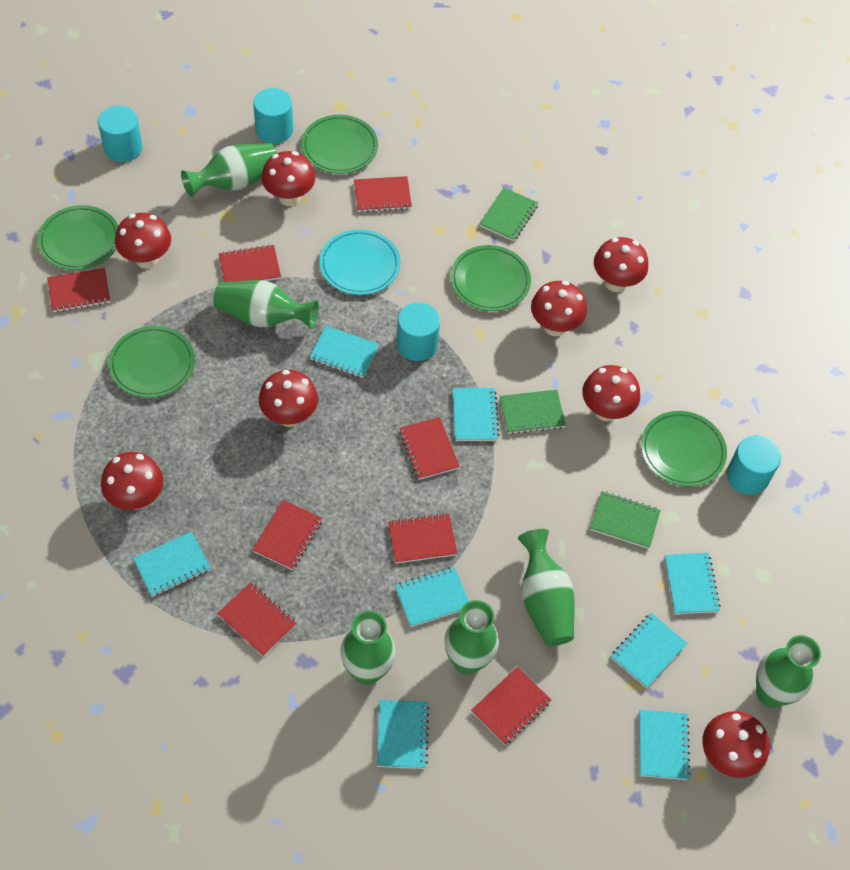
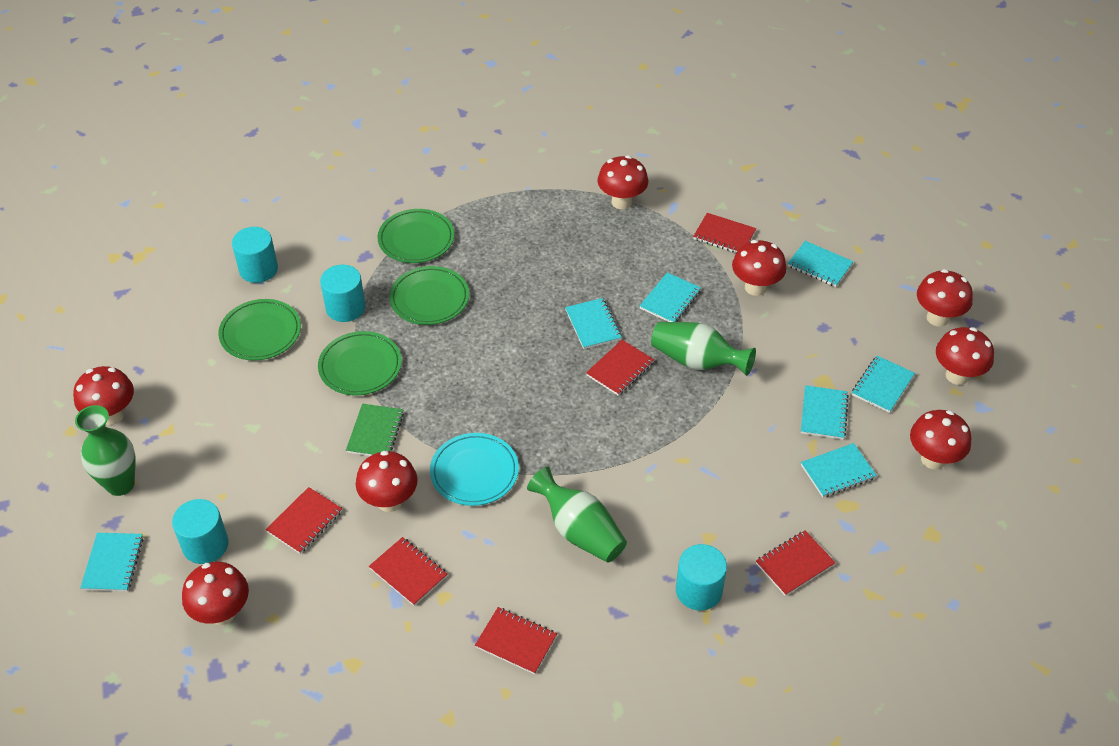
green notebook: 3 -> 1
green plate: 5 -> 4
green vase: 6 -> 3
red notebook: 8 -> 6
turquoise notebook: 8 -> 7

